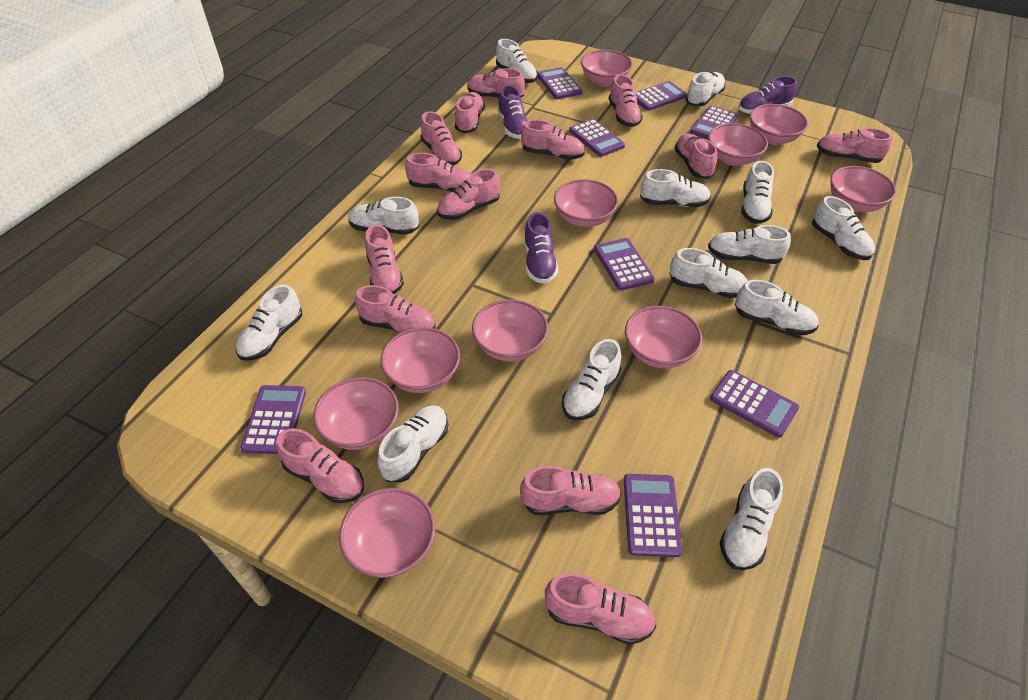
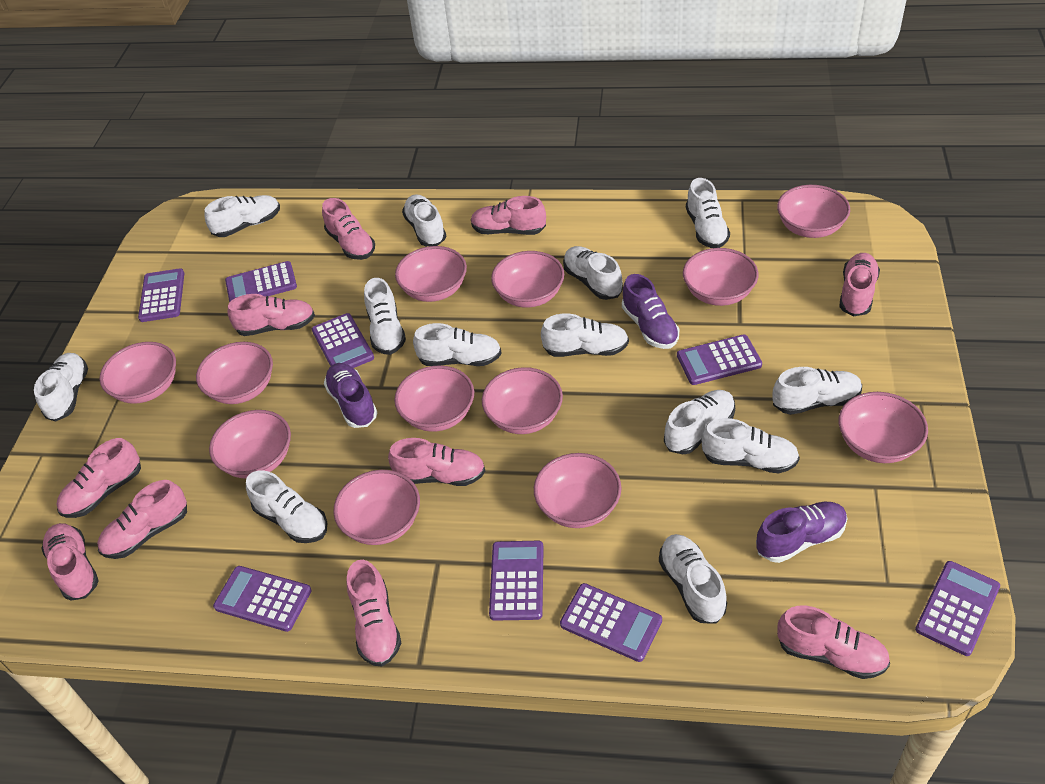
pink bowl: 10 -> 12
pink shoe: 14 -> 10

